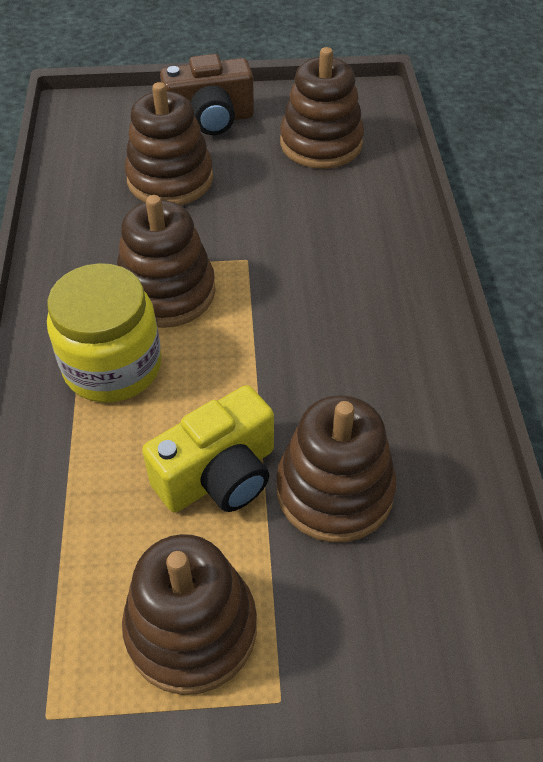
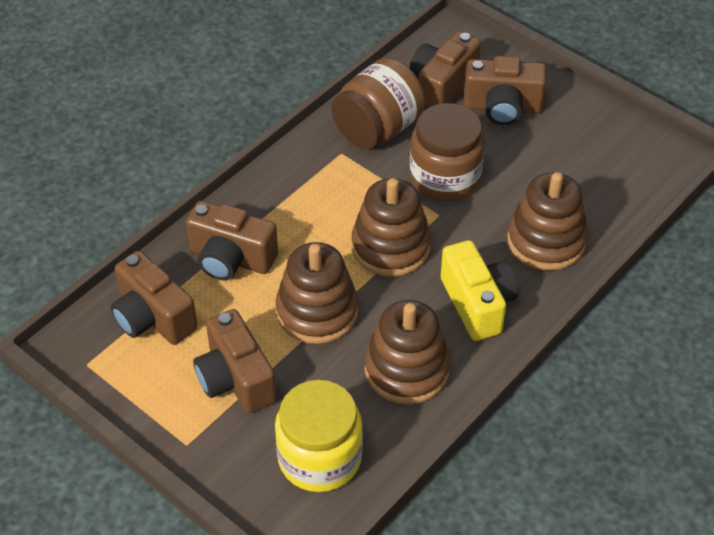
brown camera: 1 -> 5
brown jar: 0 -> 2
brown stacking toy: 5 -> 4

